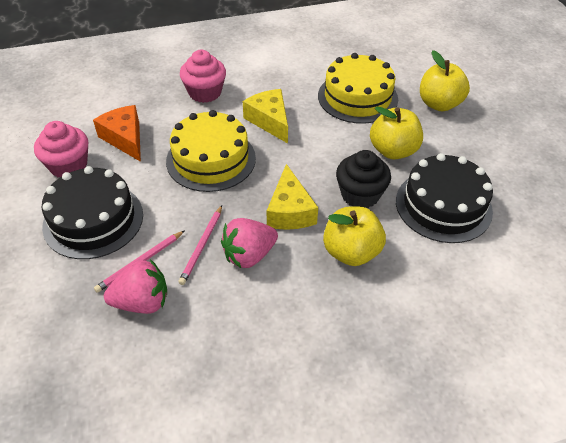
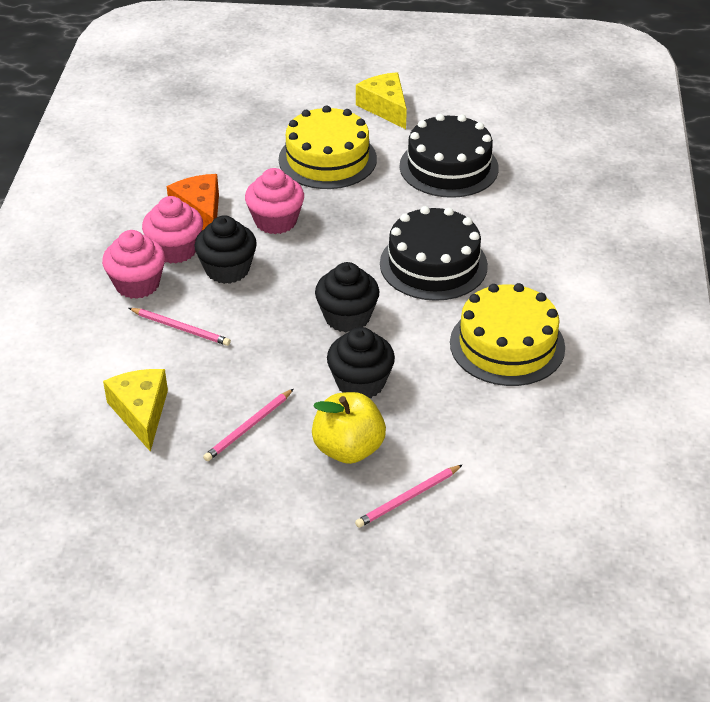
black cupcake: 1 -> 3
pink cupcake: 2 -> 3
pink pencil: 2 -> 3
pink strawberry: 2 -> 0
yellow apple: 3 -> 1

